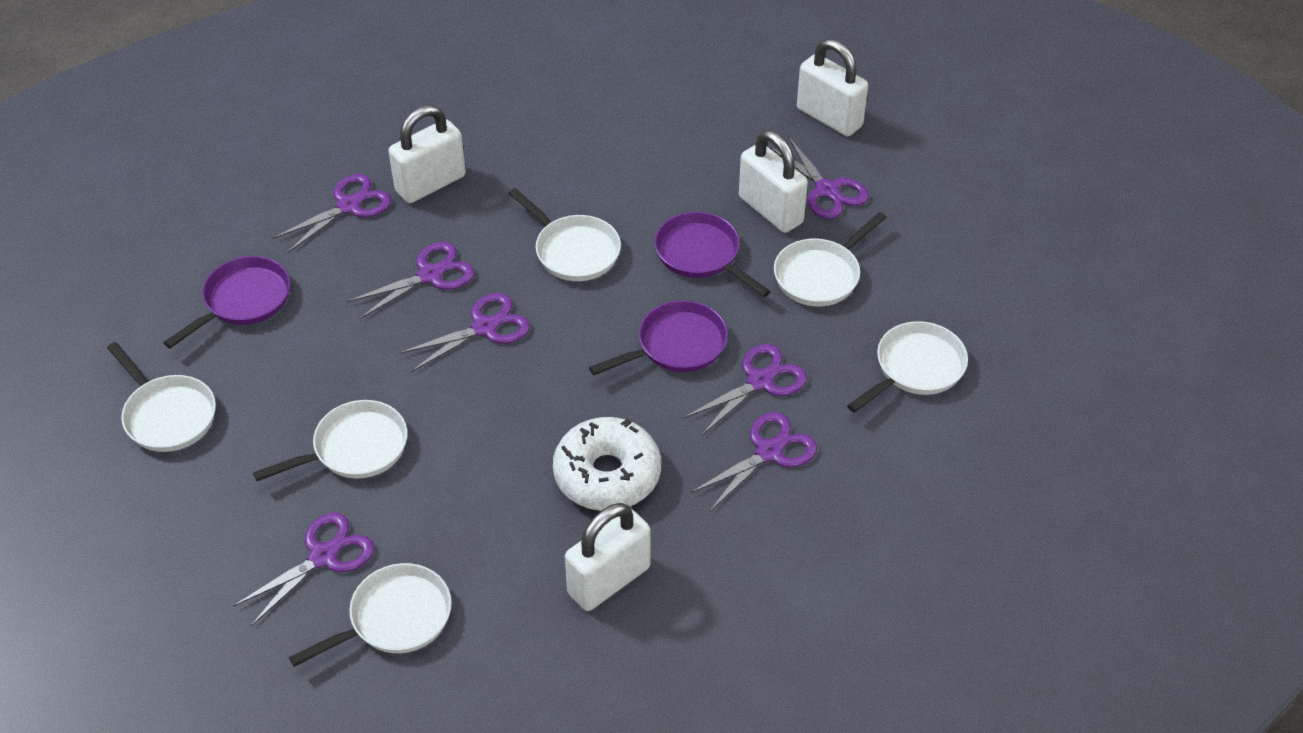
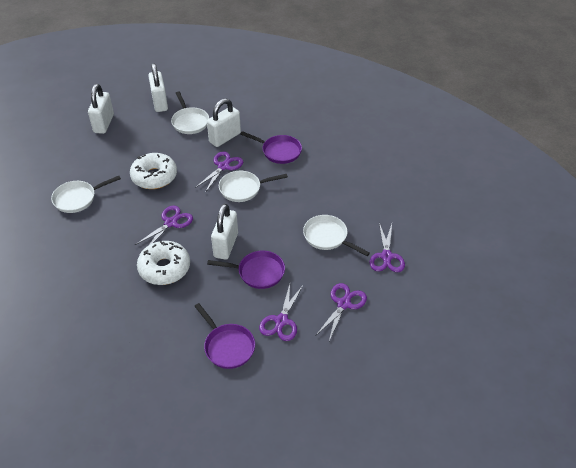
purple scissors: 7 -> 5
white donut: 1 -> 2
white pan: 6 -> 4

